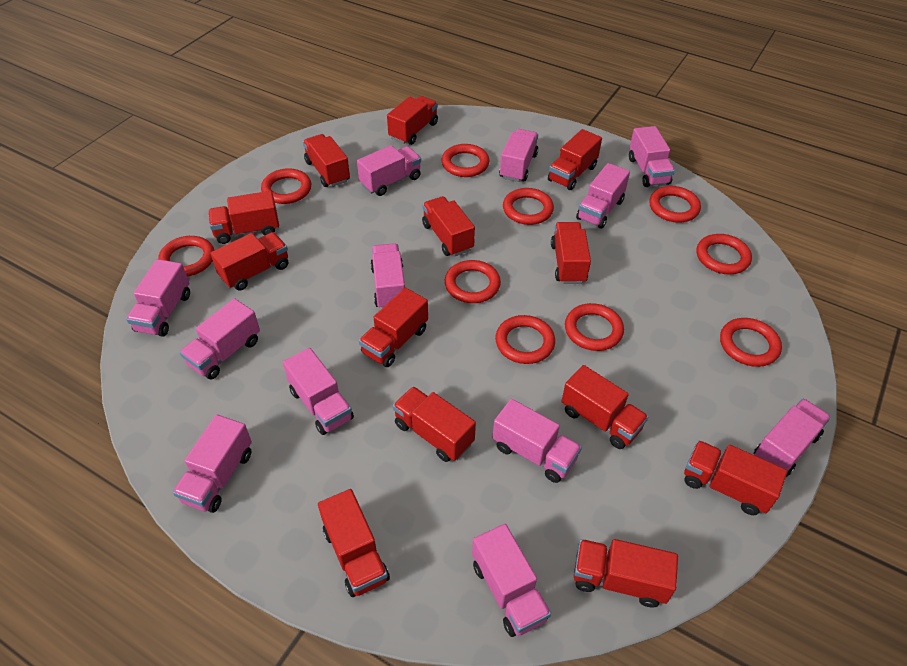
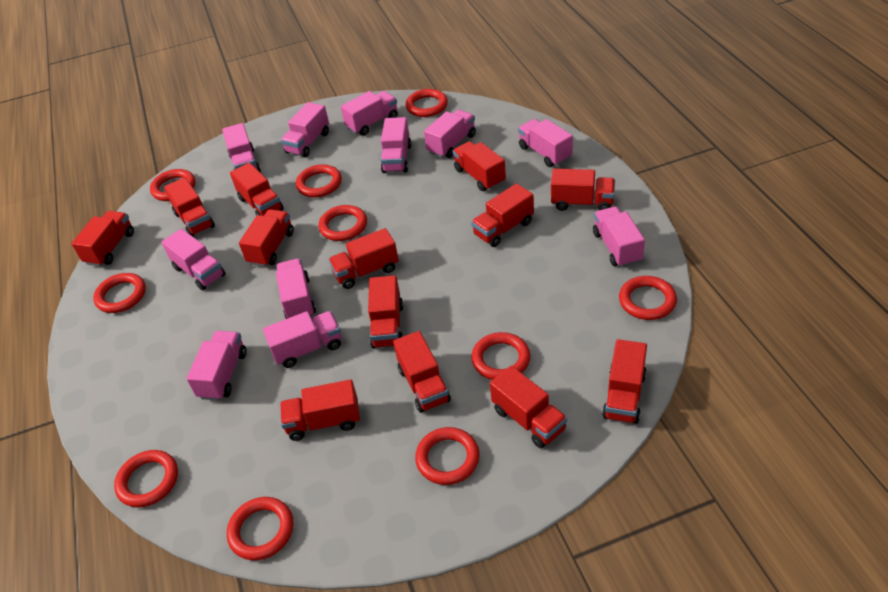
pink truck: 12 -> 11

